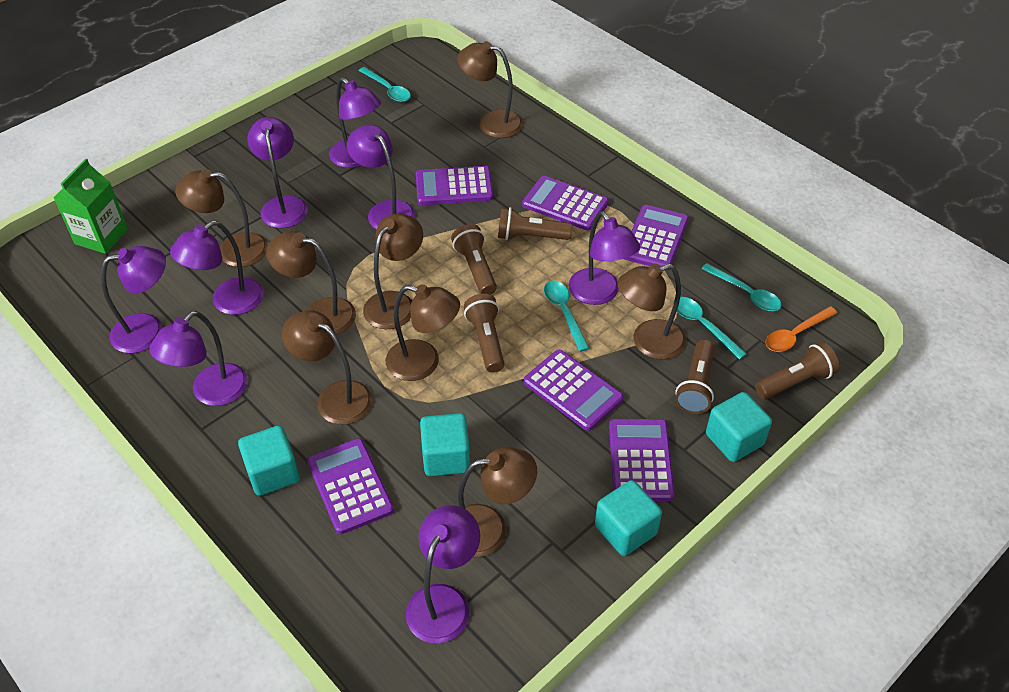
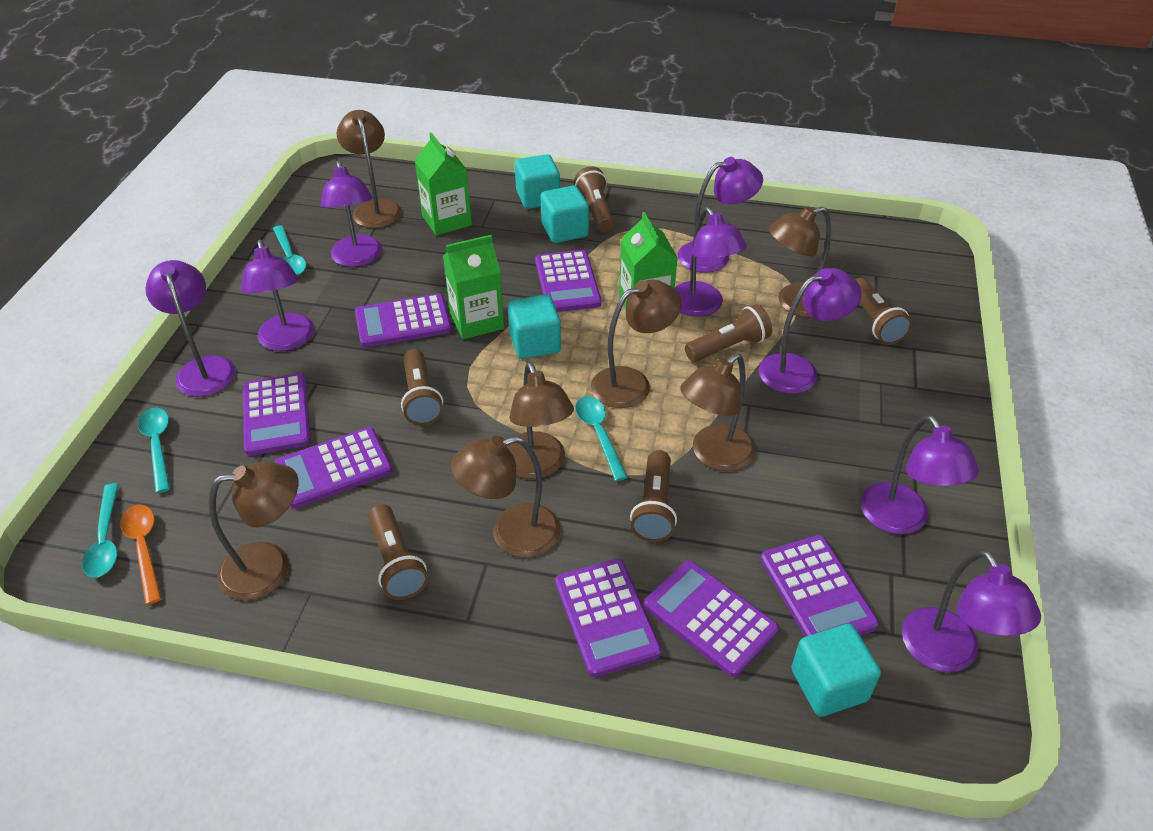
brown flashlight: 5 -> 6
brown lamp: 8 -> 7
green carton: 1 -> 3
purple calculator: 6 -> 7

